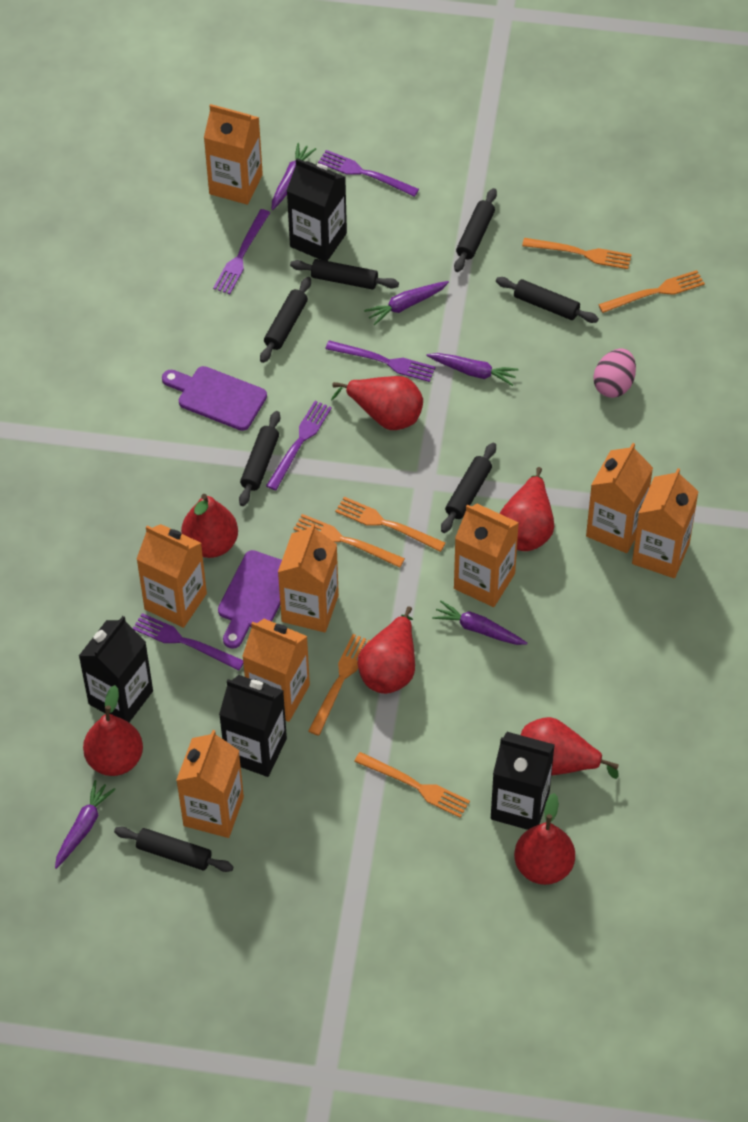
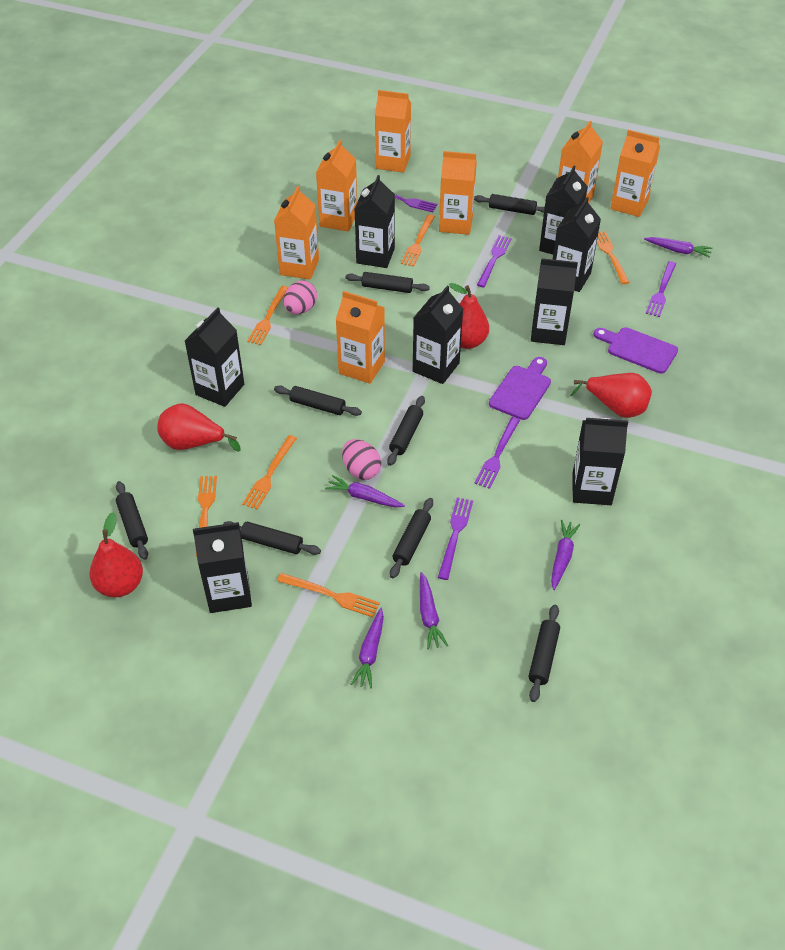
black carton: 4 -> 8
black rolling pin: 7 -> 8
orange carton: 8 -> 7
pink egg: 1 -> 2
red pear: 7 -> 4

